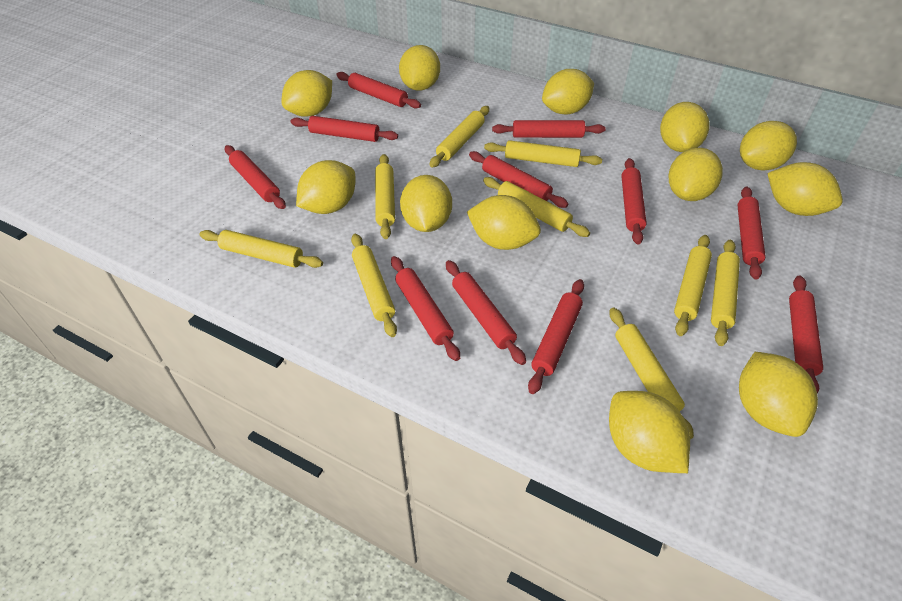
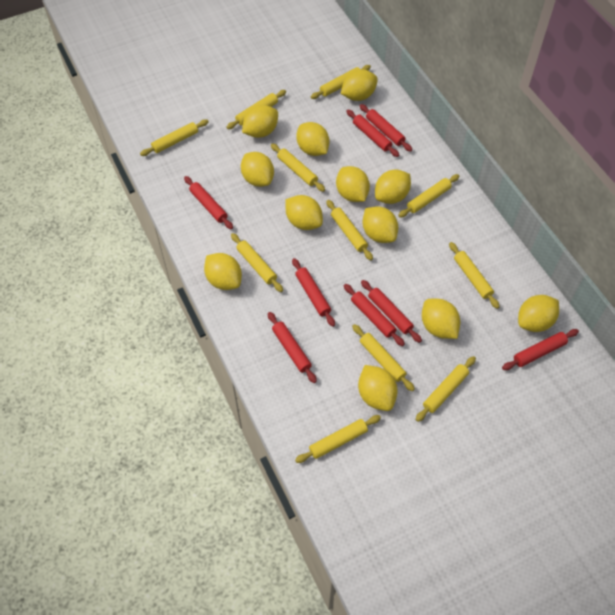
red rolling pin: 11 -> 8
yellow rolling pin: 9 -> 11

